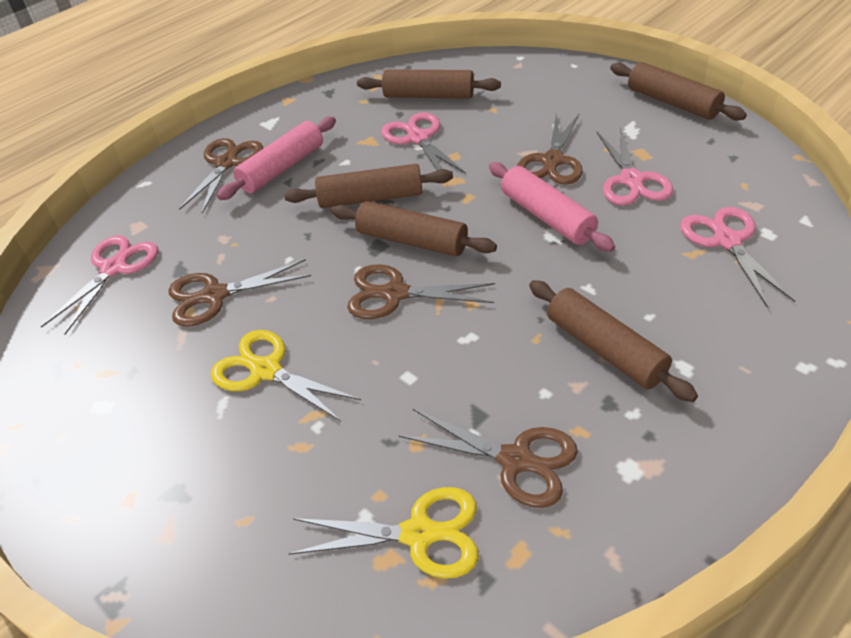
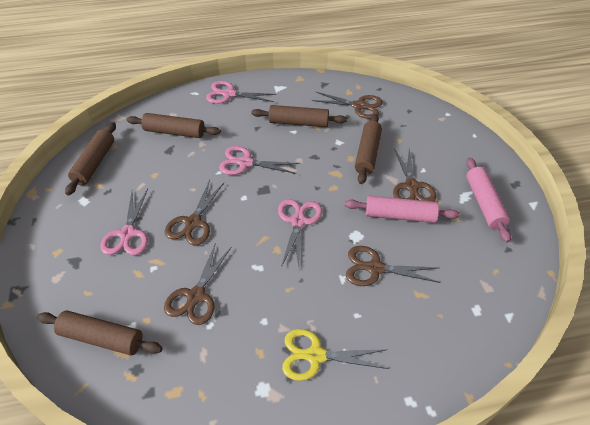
yellow scissors: 2 -> 1

